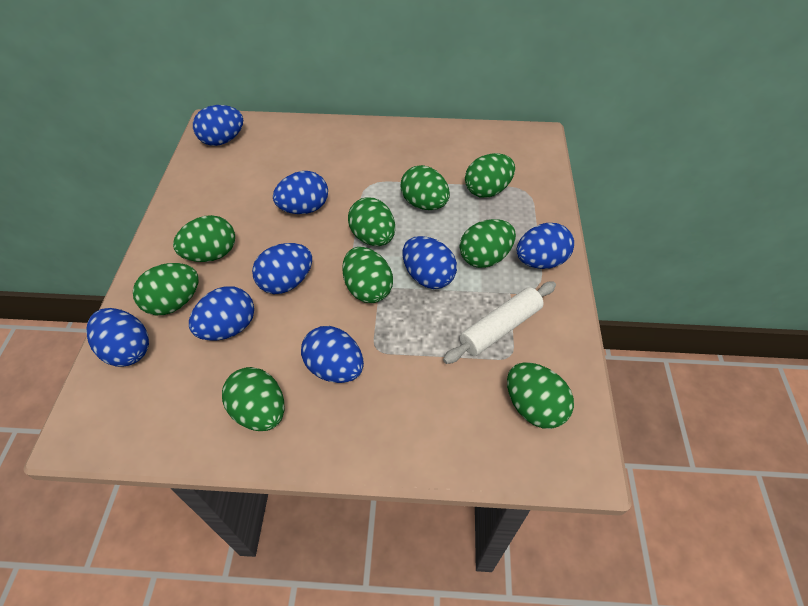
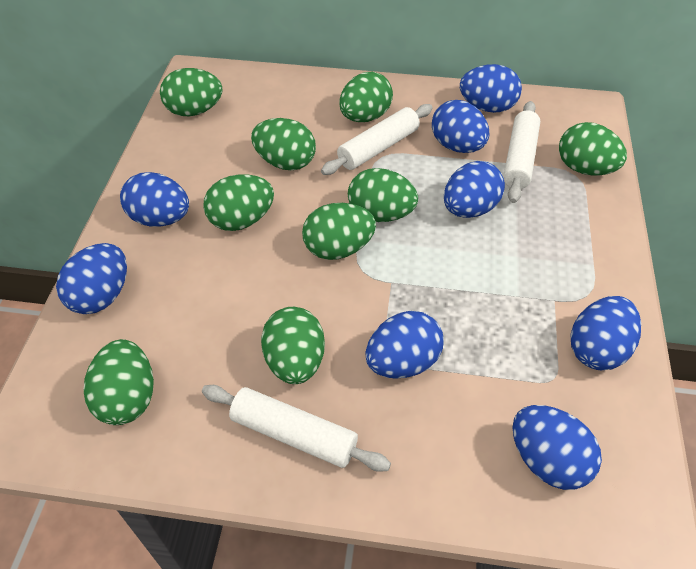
white rolling pin: 1 -> 3

